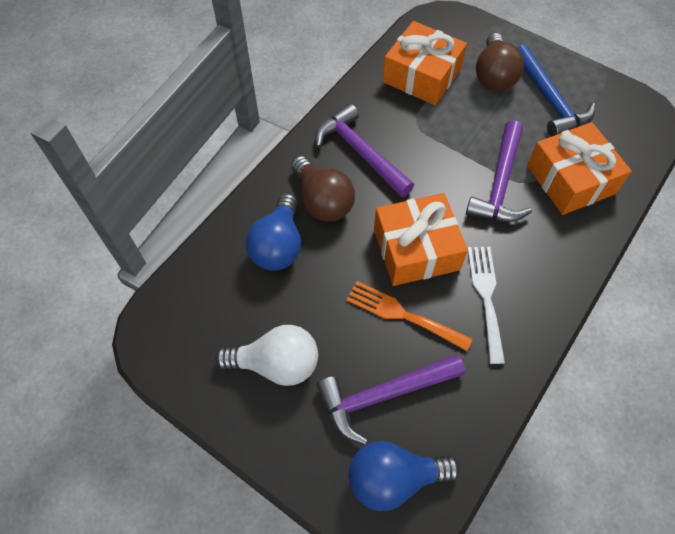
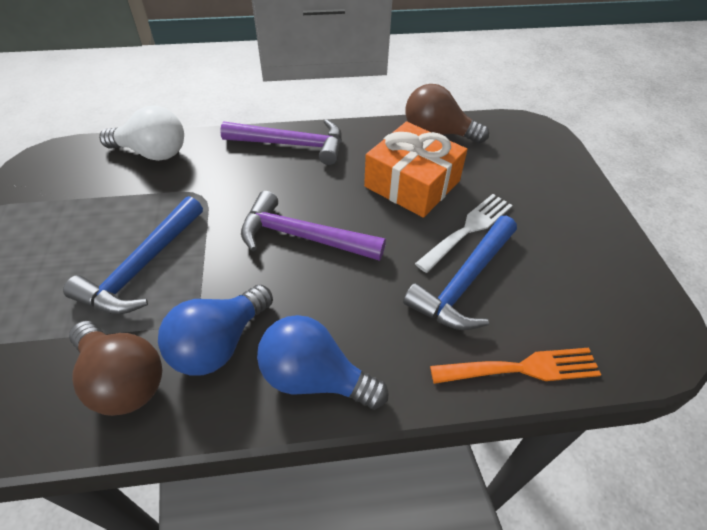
blue hammer: 1 -> 2
orange gift: 3 -> 1
purple hammer: 3 -> 2

